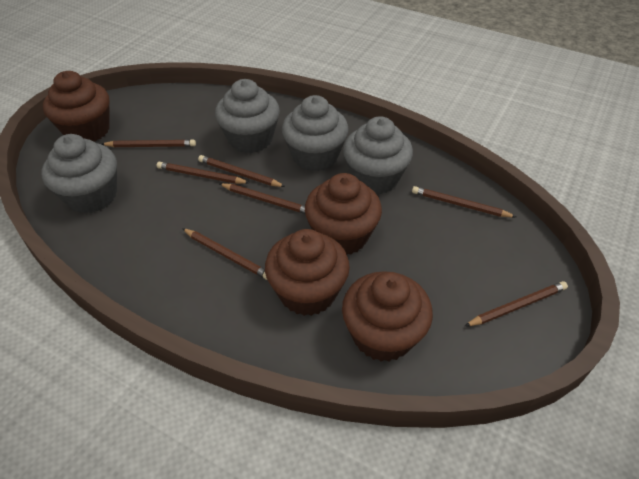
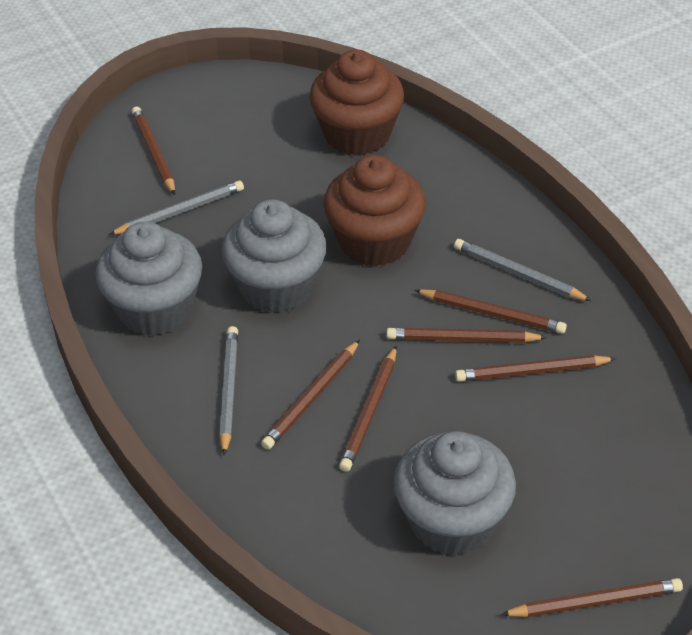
brown cupcake: 4 -> 2
grey cupcake: 4 -> 3
grey pencil: 0 -> 3

